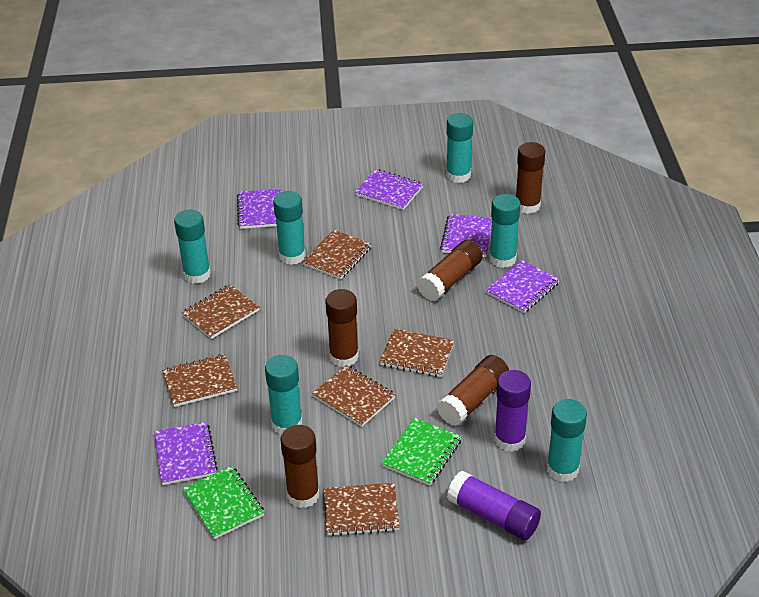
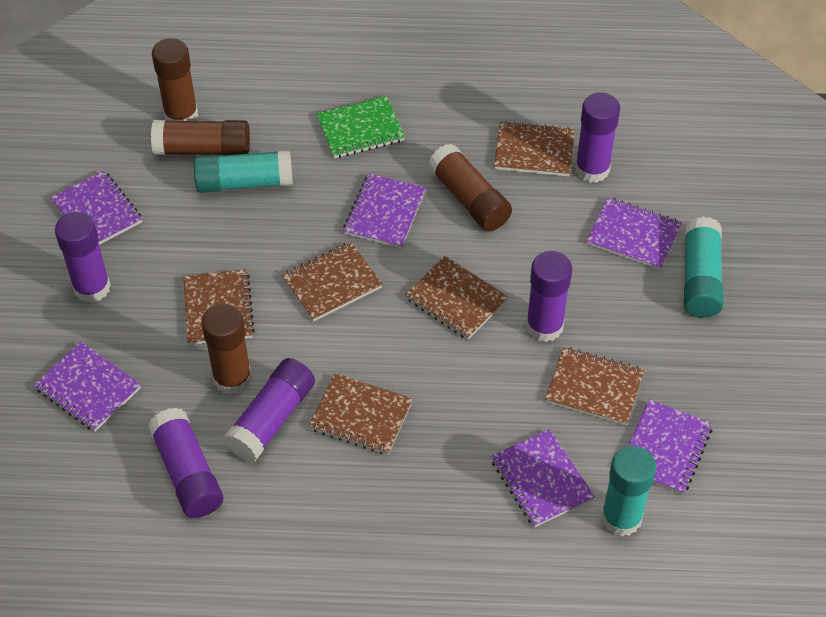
brown glue stick: 5 -> 4
green notebook: 2 -> 1
purple glue stick: 2 -> 5
purple notebook: 5 -> 6
turquoise glue stick: 6 -> 3

